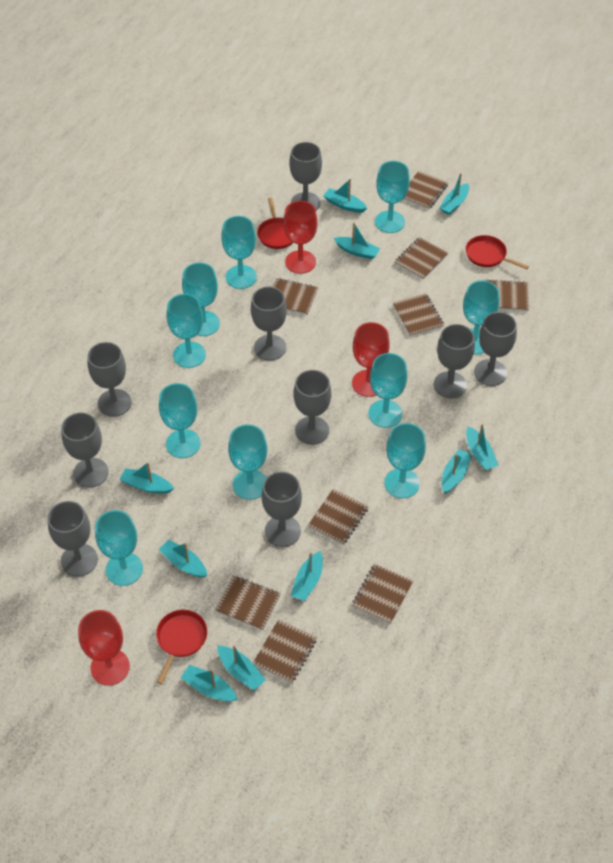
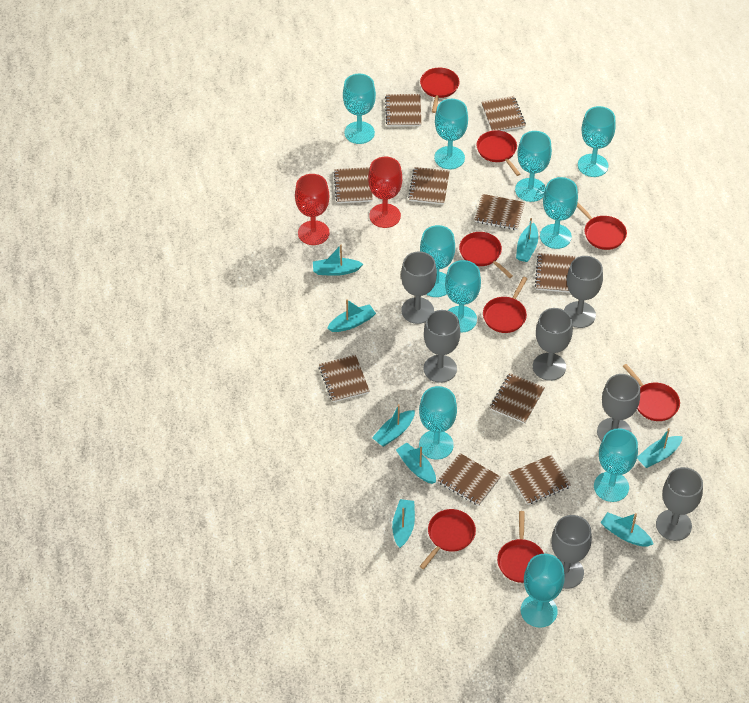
brown notebook: 9 -> 10
grey goblet: 9 -> 7
red goblet: 3 -> 2
red pan: 3 -> 8
turquoise boat: 10 -> 8

